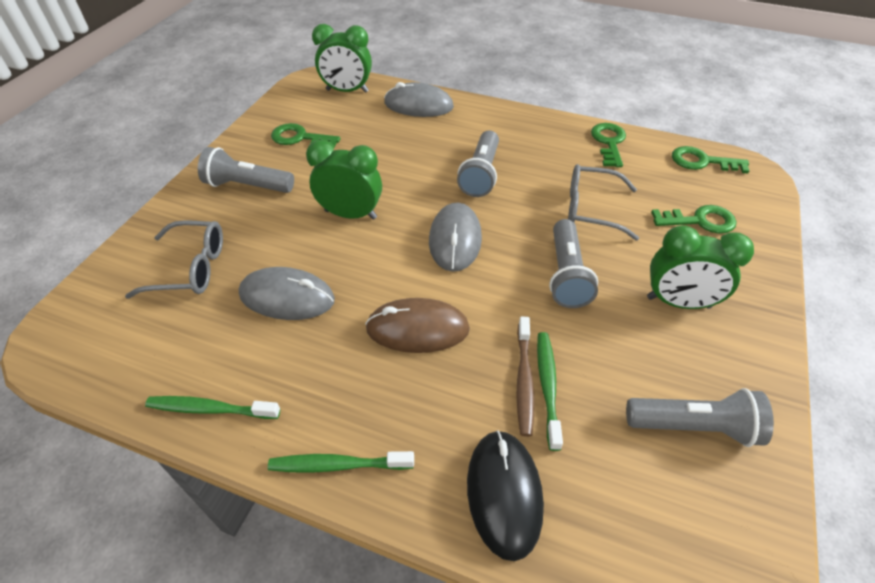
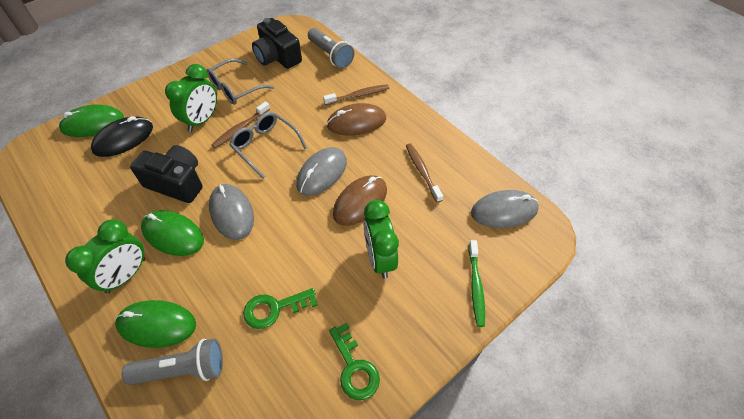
black camera: 0 -> 2
brown mouse: 1 -> 2
brown toothbrush: 1 -> 3
green key: 4 -> 2
green mouse: 0 -> 3
green toothbrush: 3 -> 1
grey flashlight: 4 -> 2

